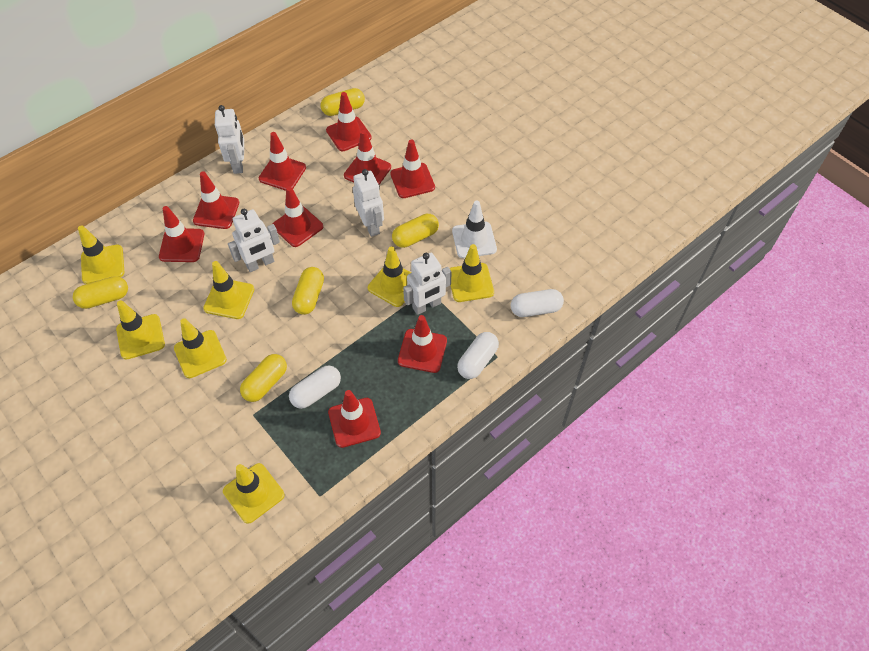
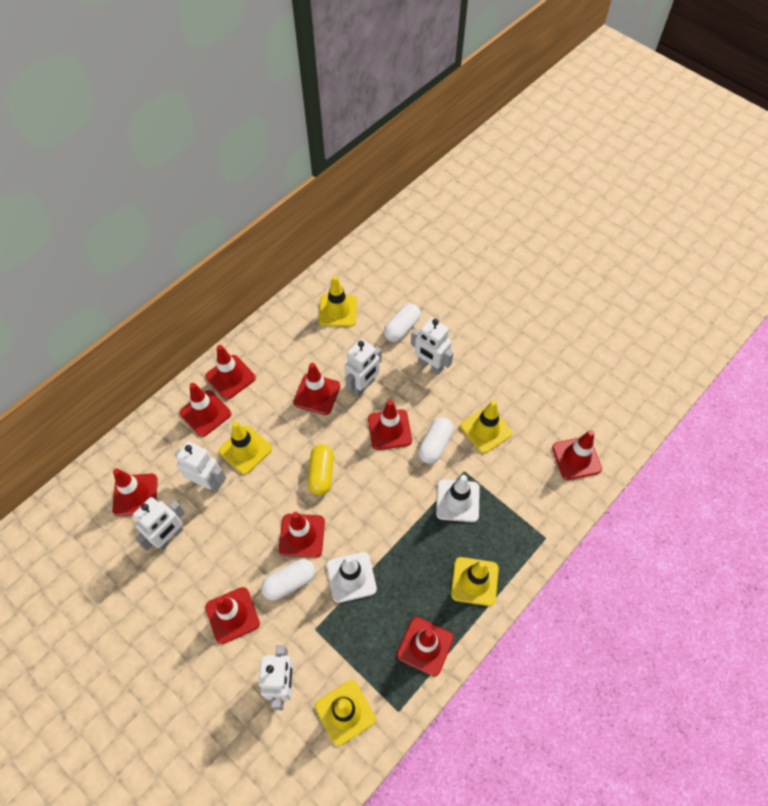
white robot: 4 -> 5
white traffic cone: 1 -> 2
yellow capsule: 5 -> 1
yellow traffic cone: 7 -> 5

